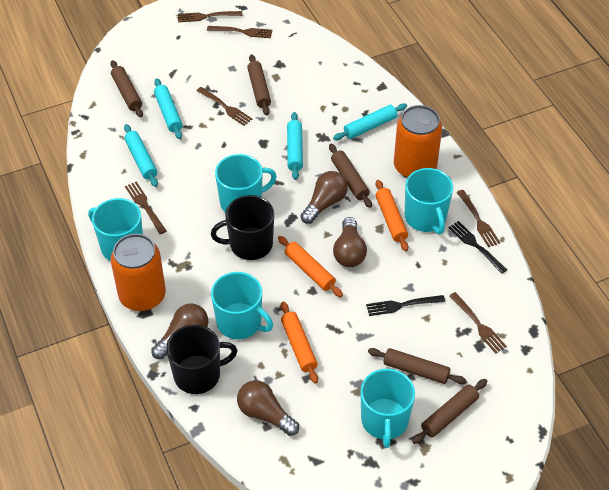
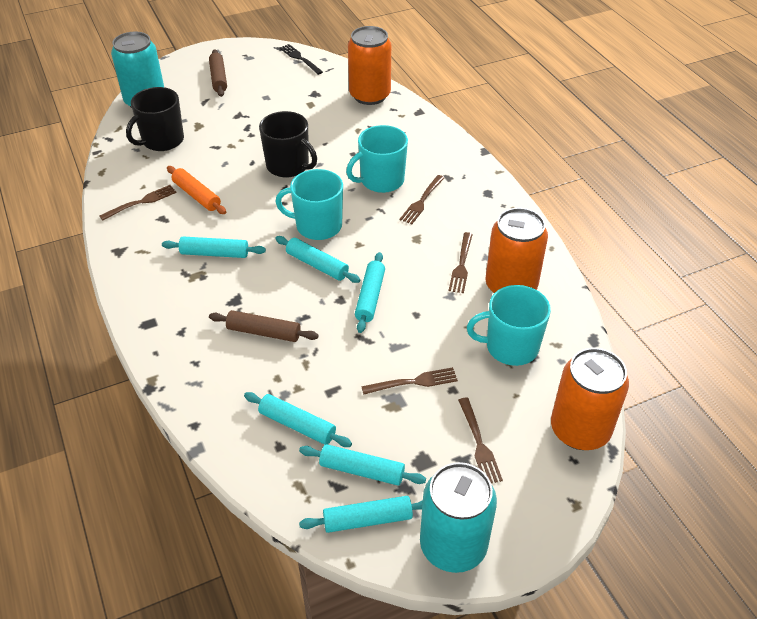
black fork: 2 -> 1
brown fork: 6 -> 5
brown light bulb: 4 -> 0
brown rolling pin: 5 -> 2
orange can: 2 -> 3
orange rolling pin: 3 -> 1
turquoise can: 0 -> 2
turquoise mug: 5 -> 3
turquoise rolling pin: 4 -> 6

